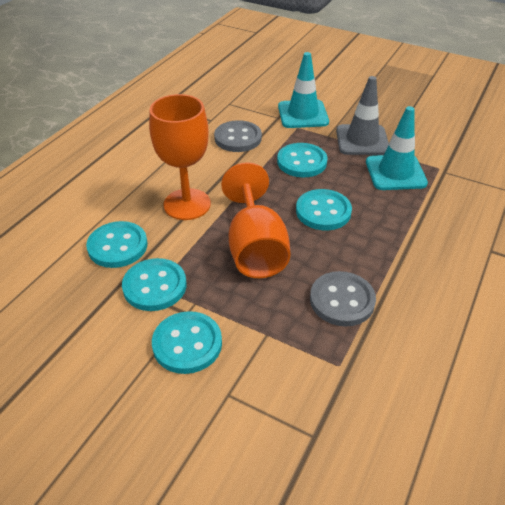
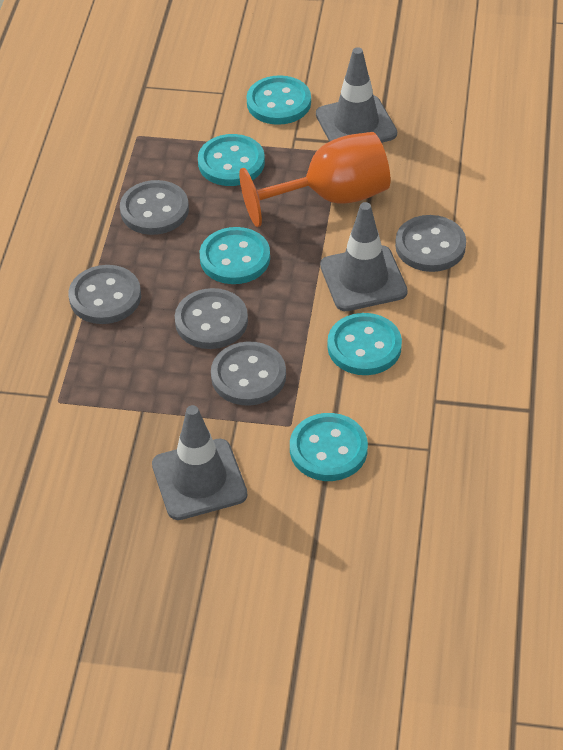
grey button: 2 -> 5
grey traffic cone: 1 -> 3
orange goblet: 2 -> 1
turquoise traffic cone: 2 -> 0

